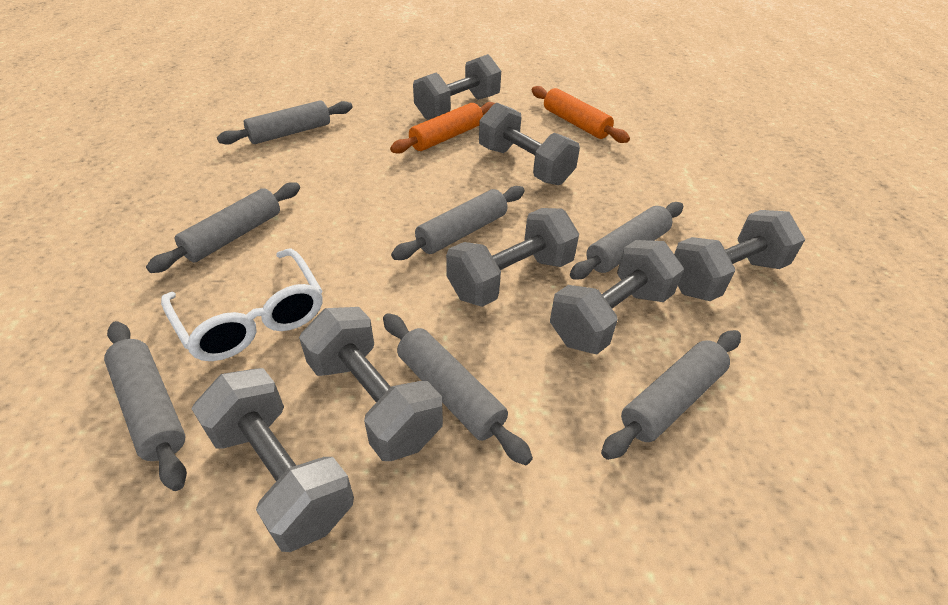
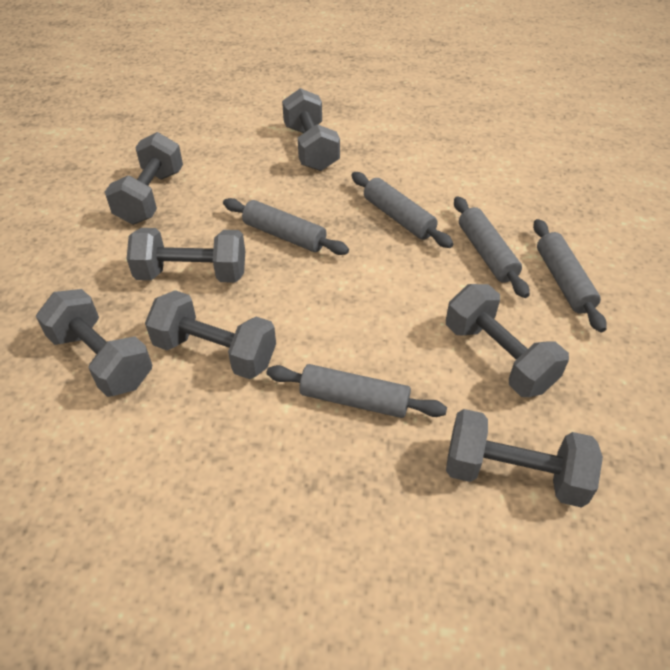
grey rolling pin: 7 -> 5
orange rolling pin: 2 -> 0
white glasses: 1 -> 0

